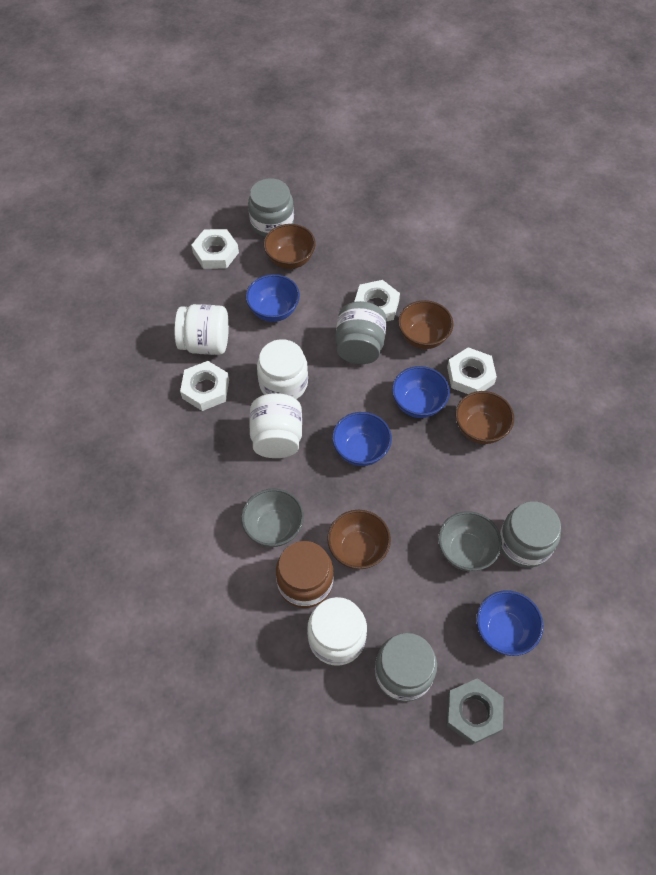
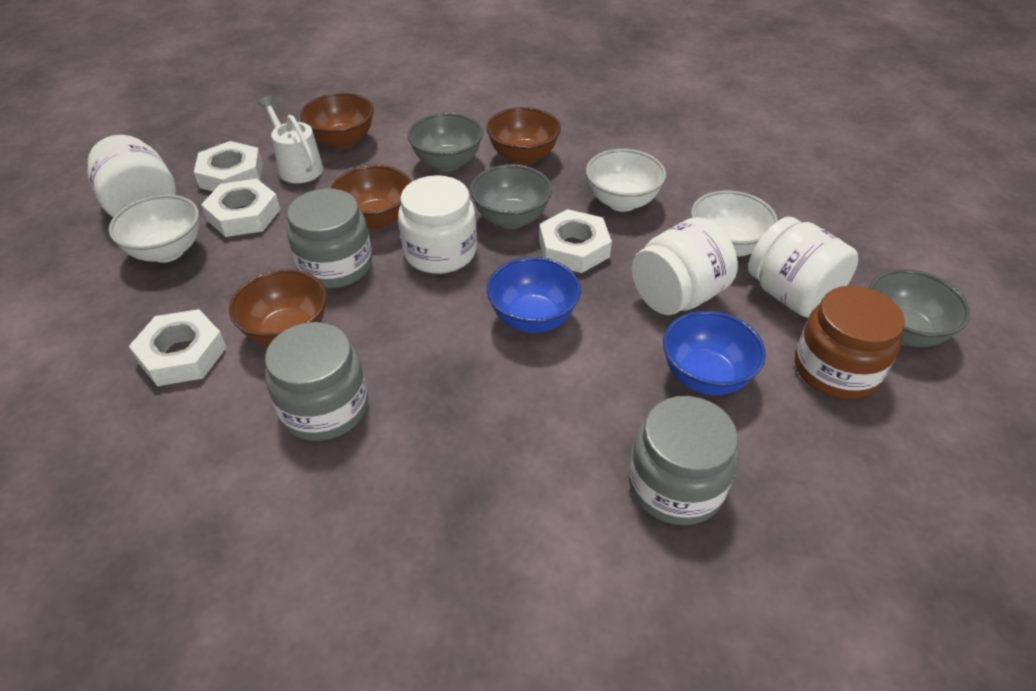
blue bowl: 4 -> 2
grey bowl: 2 -> 3
grey jar: 4 -> 3
grey nut: 1 -> 0
white bowl: 0 -> 3
white watering can: 0 -> 1

